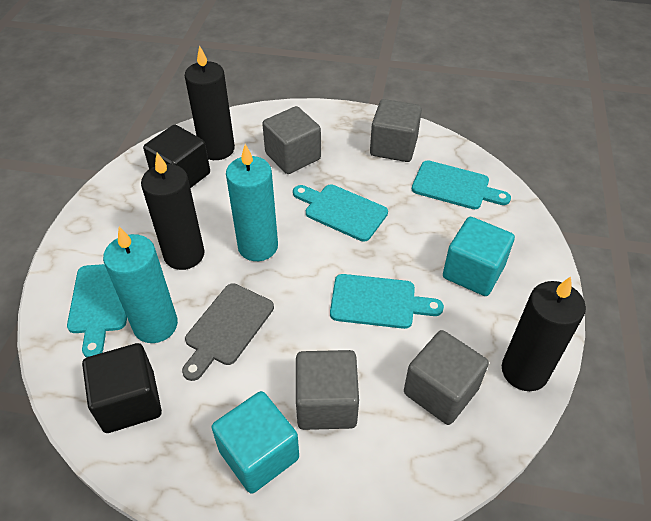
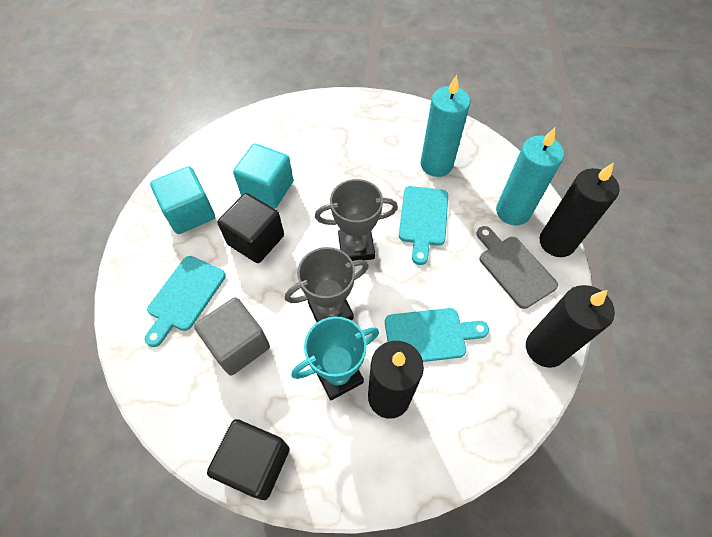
grey cube: 4 -> 1
grey trophy: 0 -> 2
turquoise cutting board: 4 -> 3
turquoise trophy: 0 -> 1

